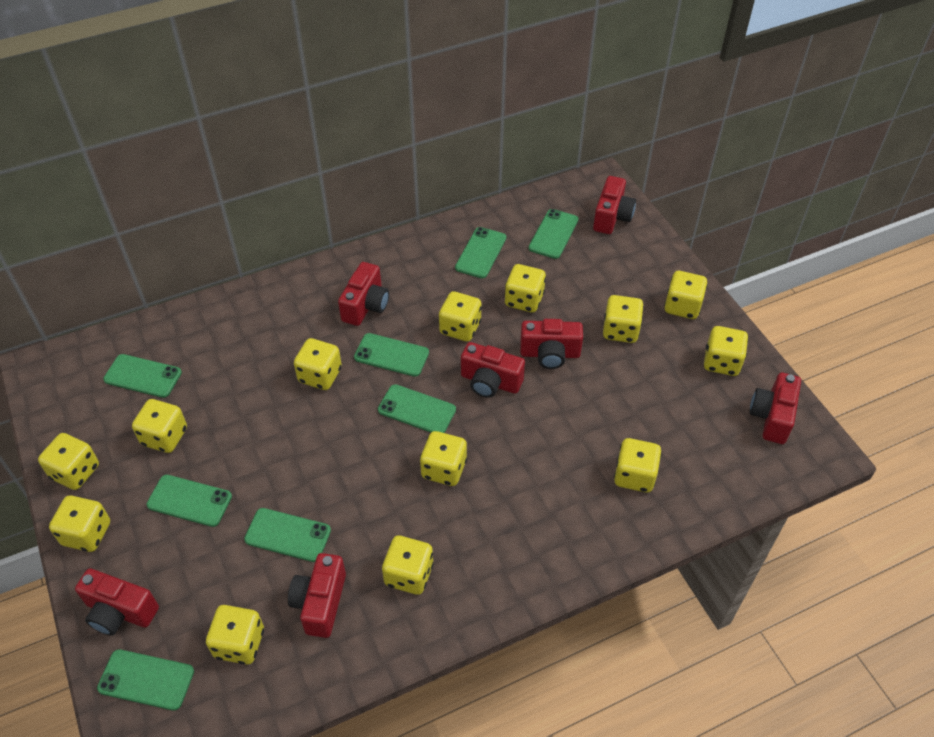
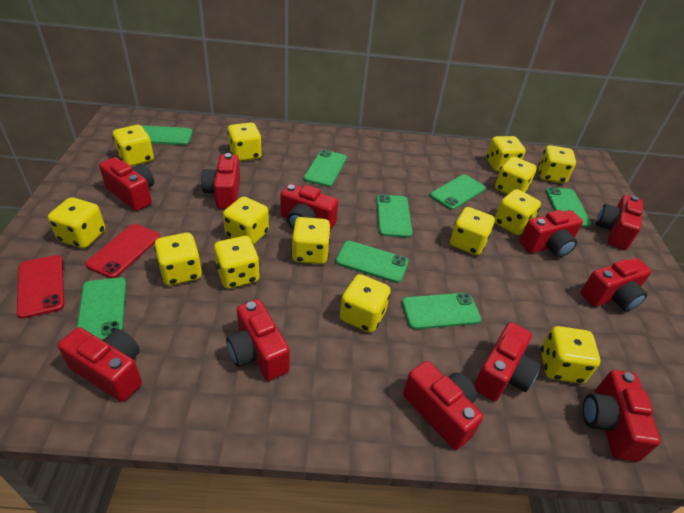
red camera: 7 -> 11
red phone: 0 -> 2
yellow dice: 13 -> 14

